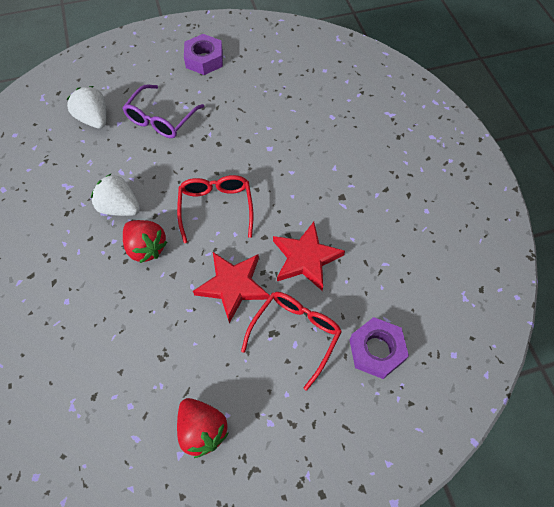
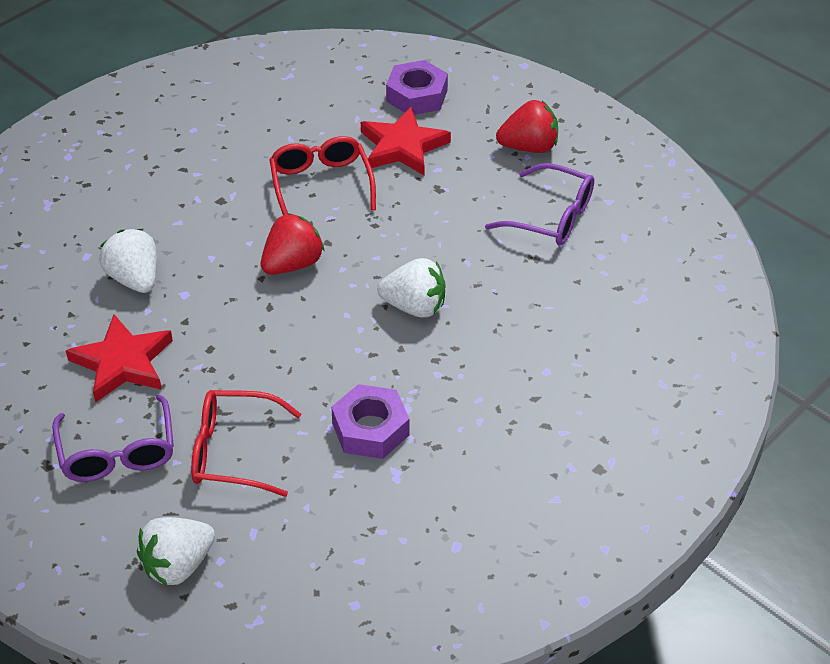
purple glasses: 1 -> 2
white strawberry: 2 -> 3

